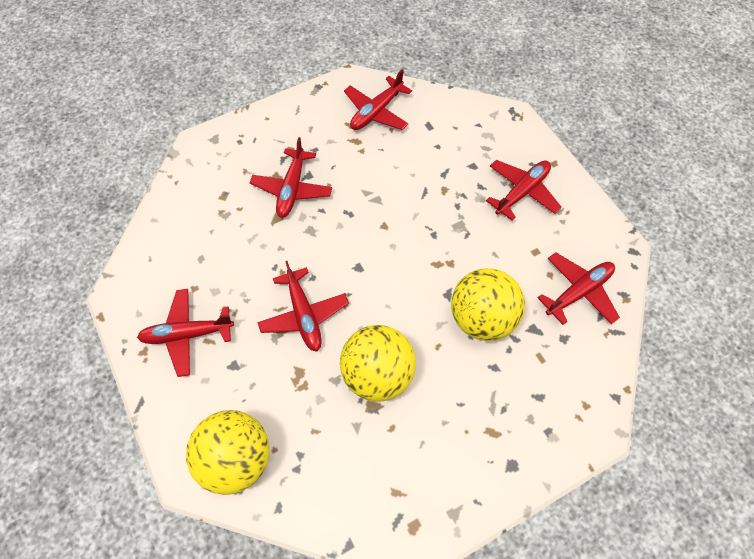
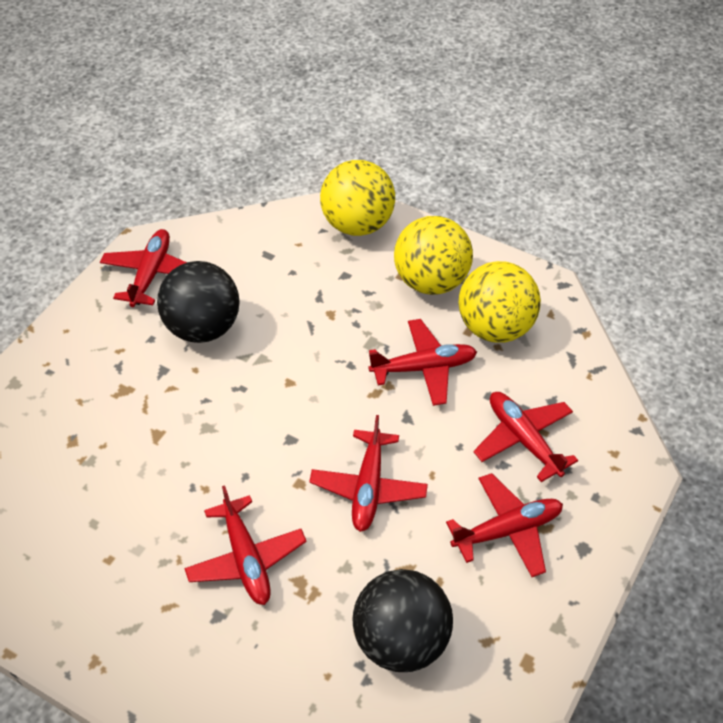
black ball: 0 -> 2

